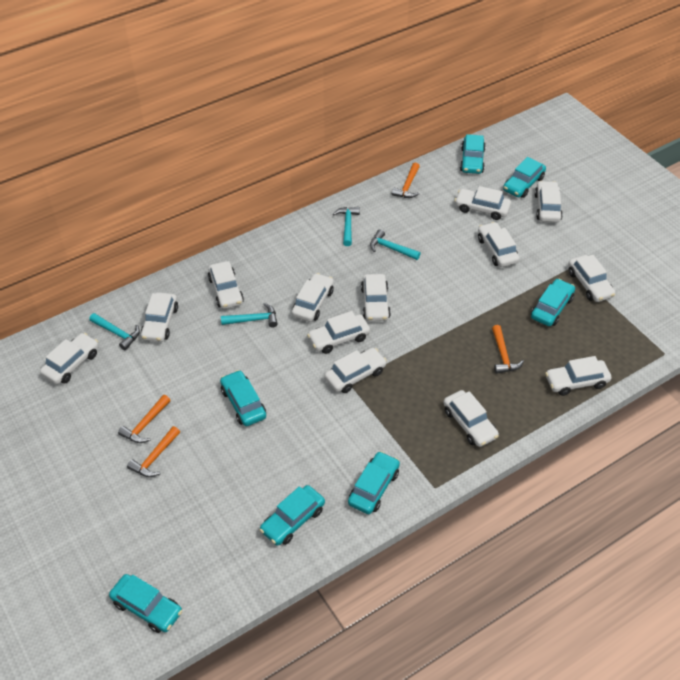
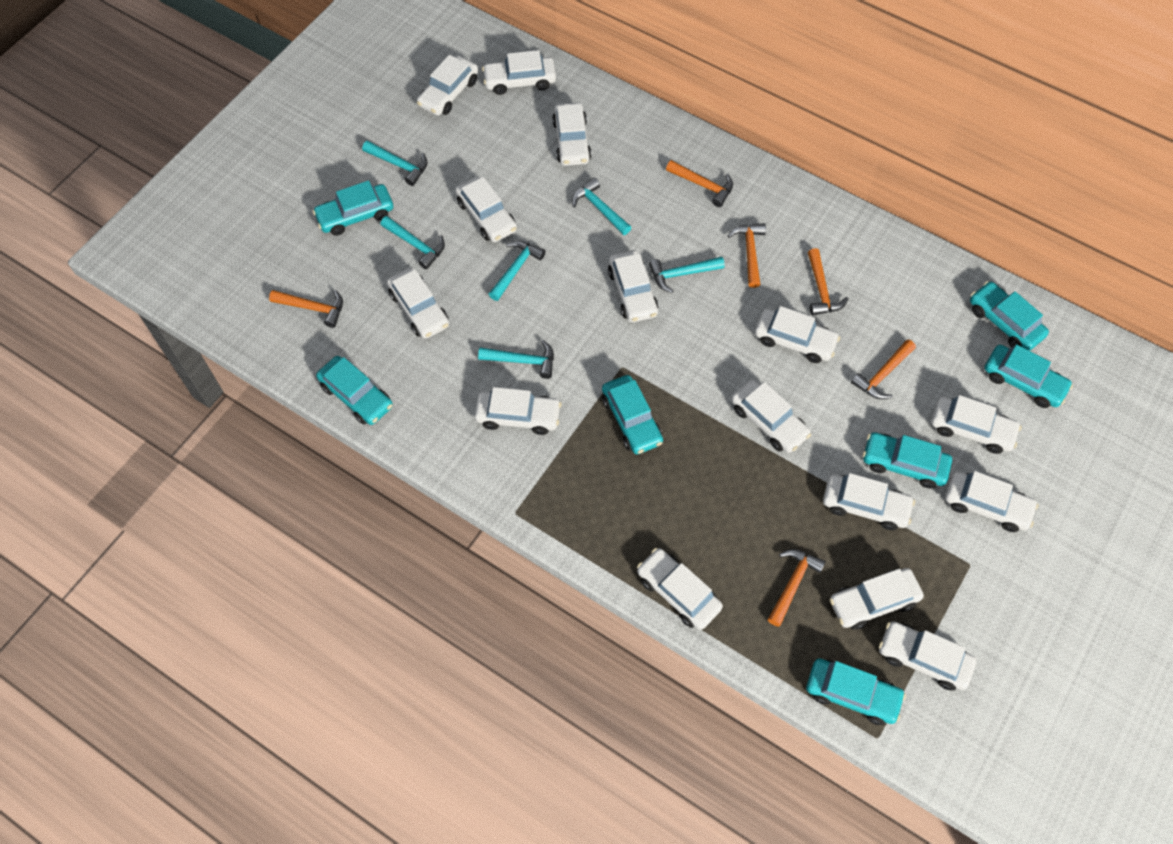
orange hammer: 4 -> 6
turquoise hammer: 4 -> 6
white car: 13 -> 15

